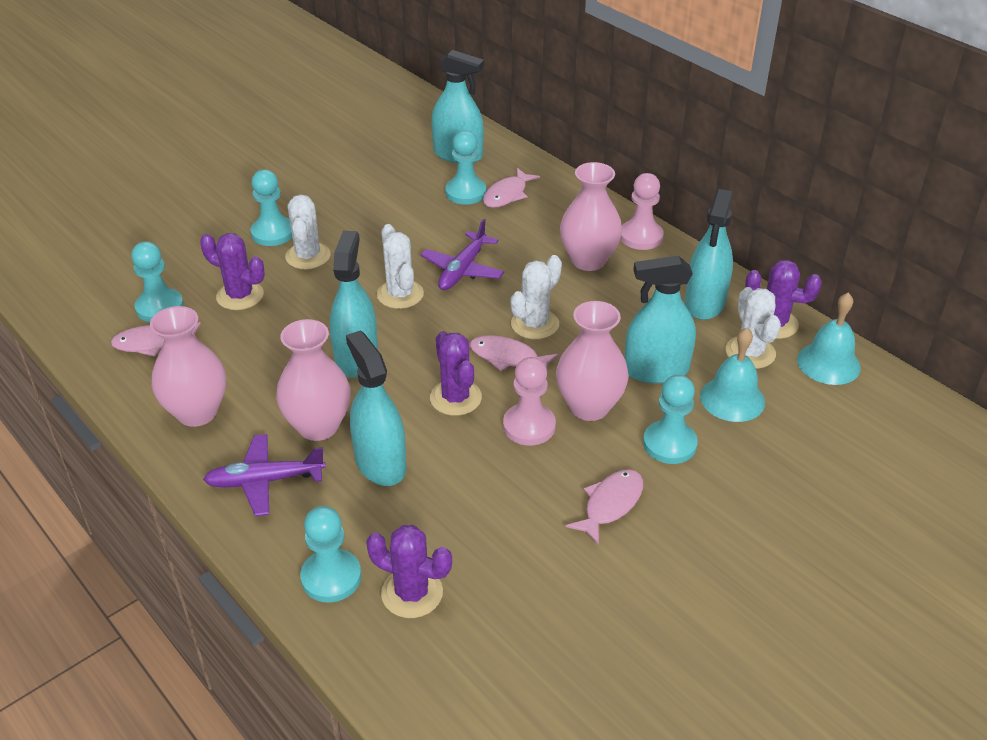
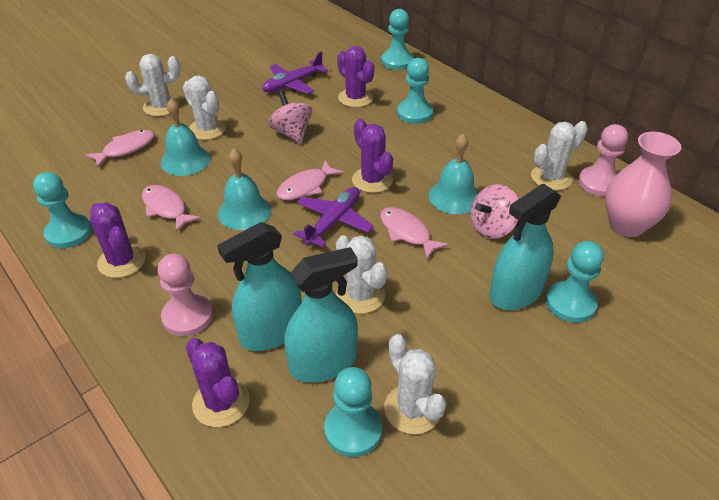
pink spinning top: 0 -> 2
pink vase: 4 -> 1
turquoise bell: 2 -> 3
turquoise spray bottle: 5 -> 3
white cactus: 4 -> 5

